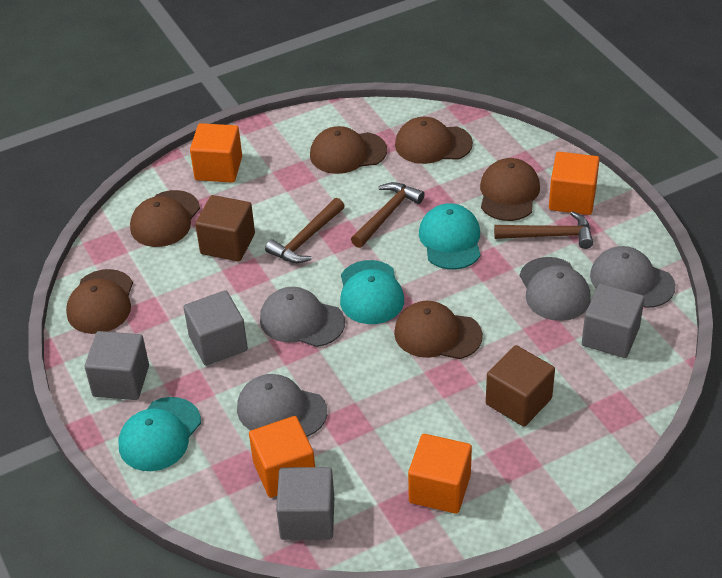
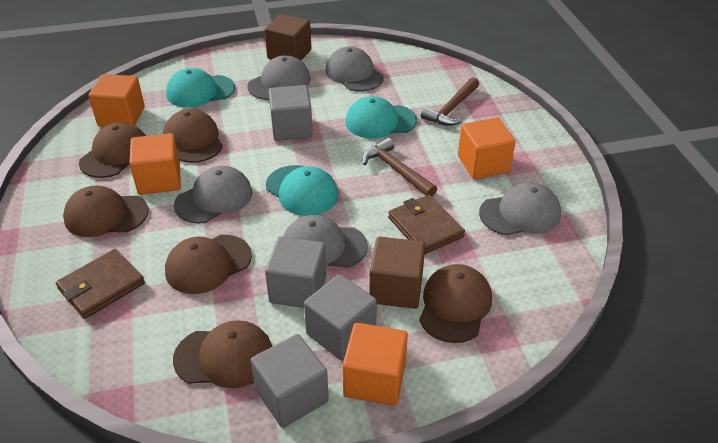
brown hammer: 3 -> 2
brown wallet: 0 -> 2
grey cap: 4 -> 5

